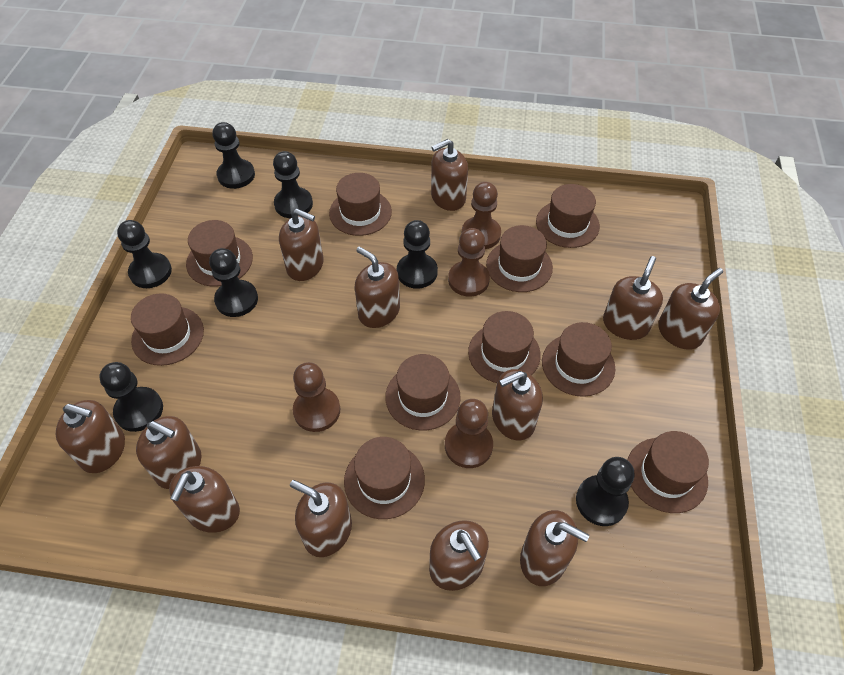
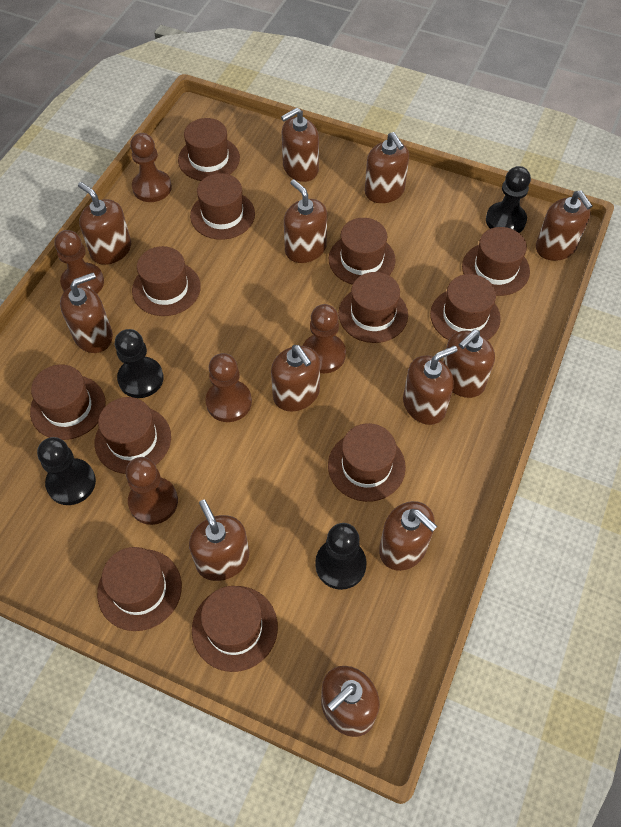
black pawn: 7 -> 4
brown hat: 10 -> 12
brown pawn: 4 -> 5

